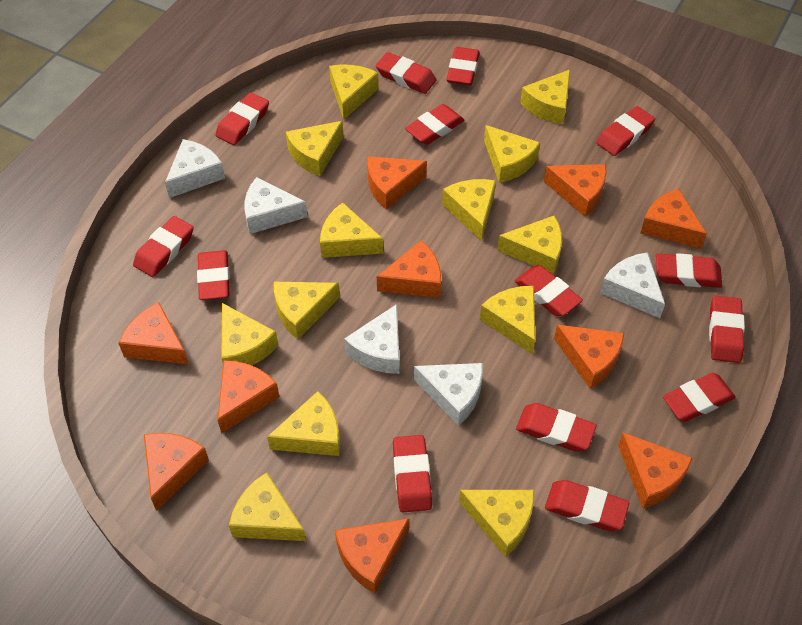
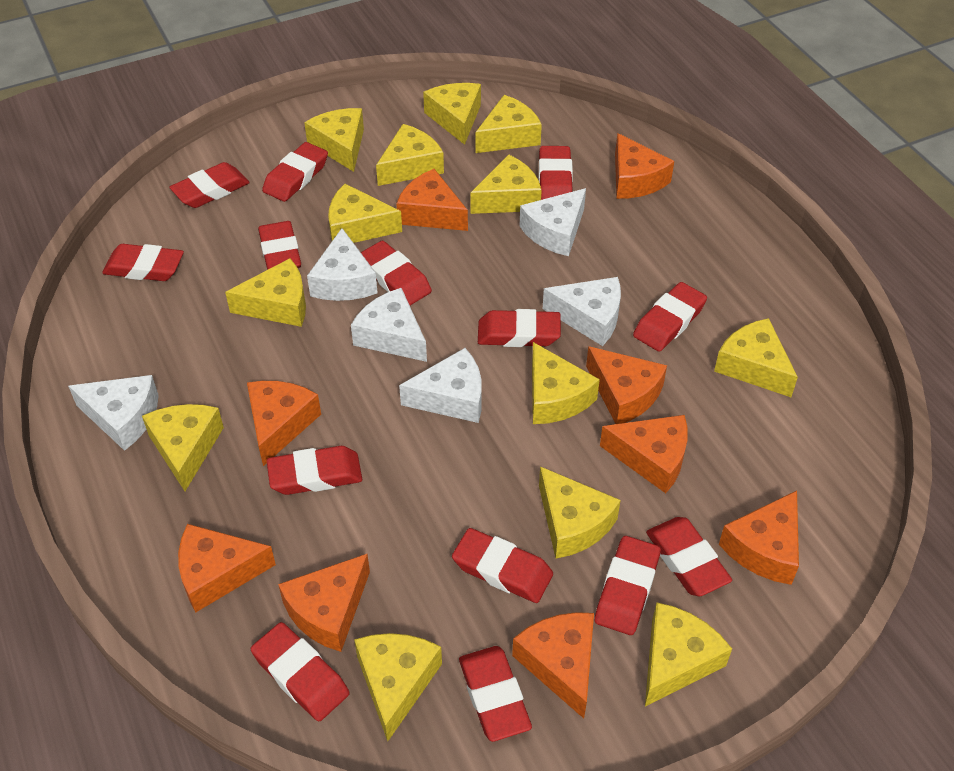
orange cheese: 10 -> 9
white cheese: 5 -> 6

